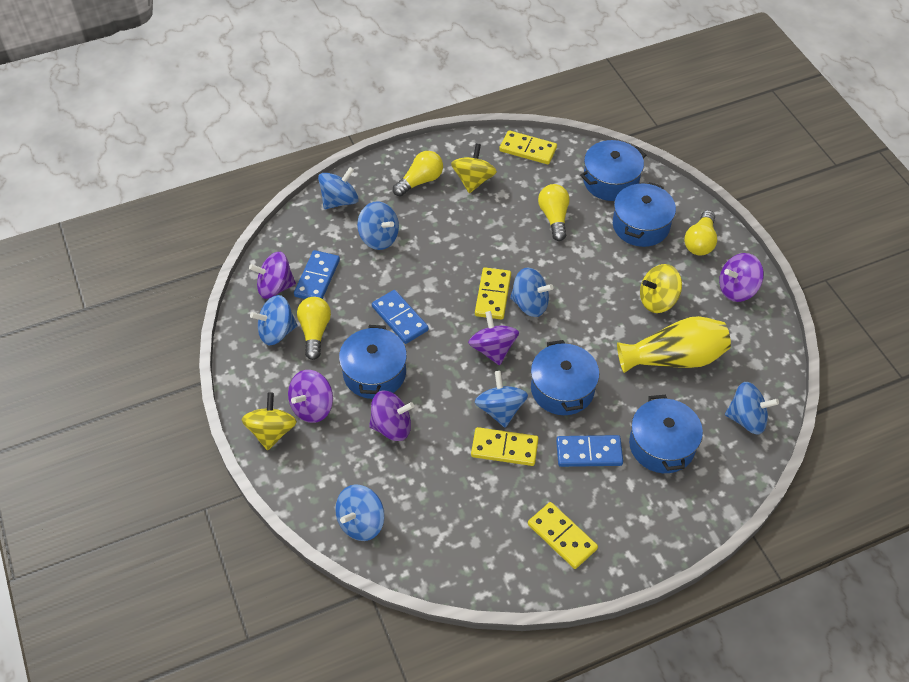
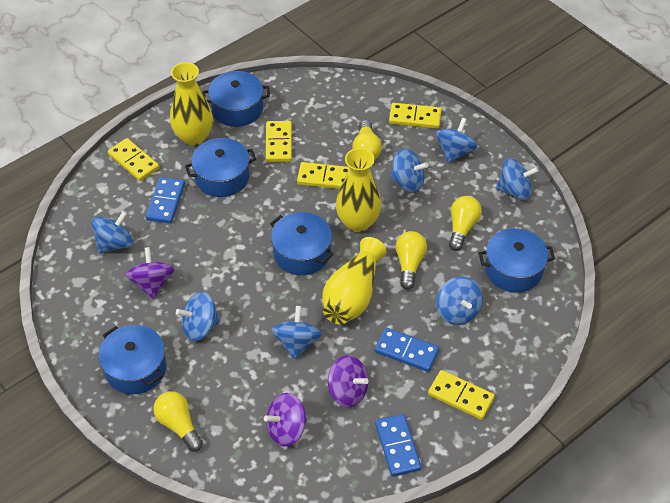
purple spinning top: 5 -> 3
yellow domino: 4 -> 5
yellow spinning top: 3 -> 0
yellow vase: 1 -> 3

